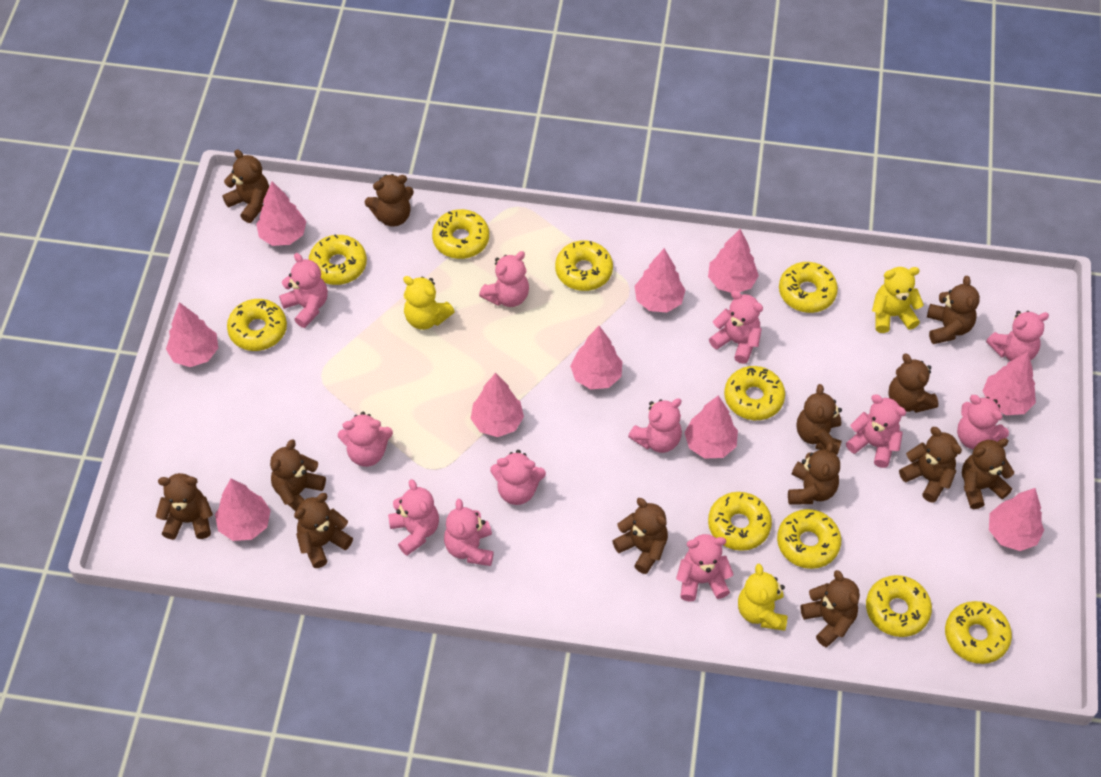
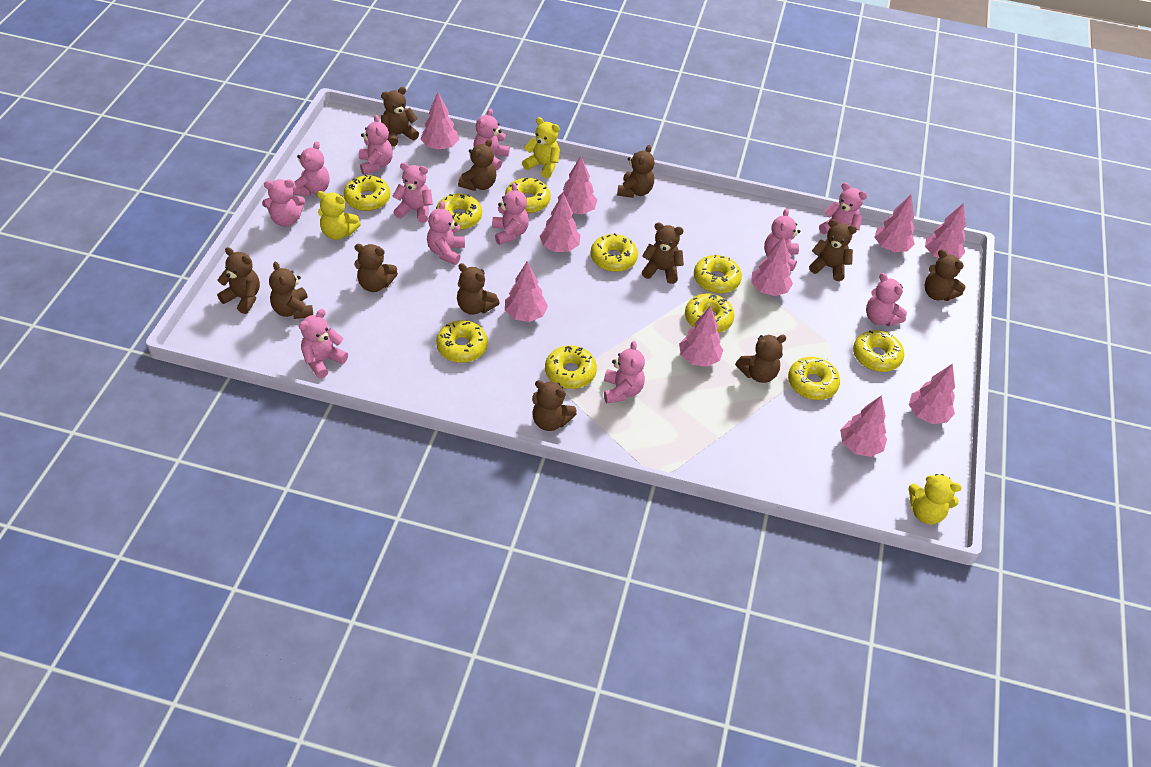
brown teddy bear: 13 -> 12

